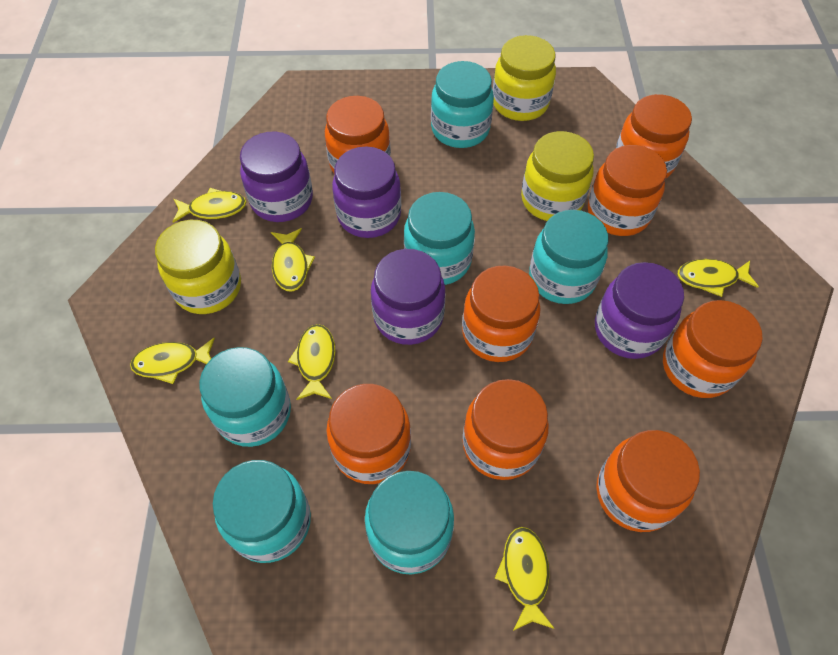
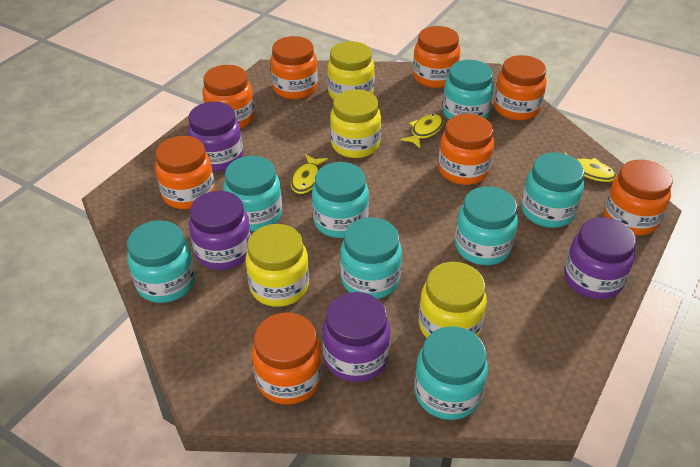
turquoise jar: 6 -> 8
yellow fish: 6 -> 3
yellow jar: 3 -> 4

